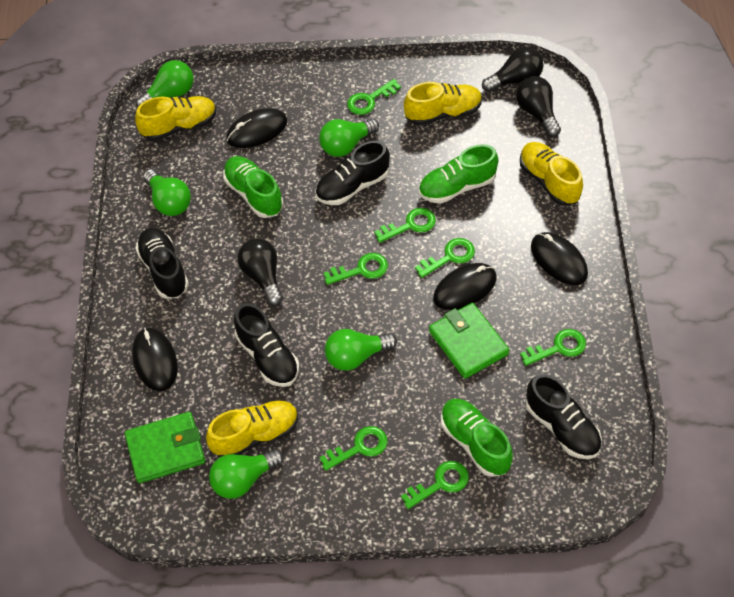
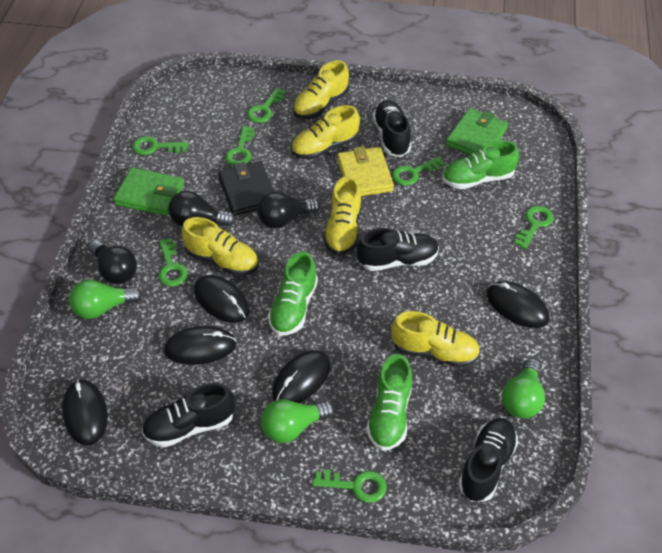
black mouse: 4 -> 5
black wallet: 0 -> 1
green light bulb: 5 -> 3
yellow shoe: 4 -> 5
yellow wallet: 0 -> 1

